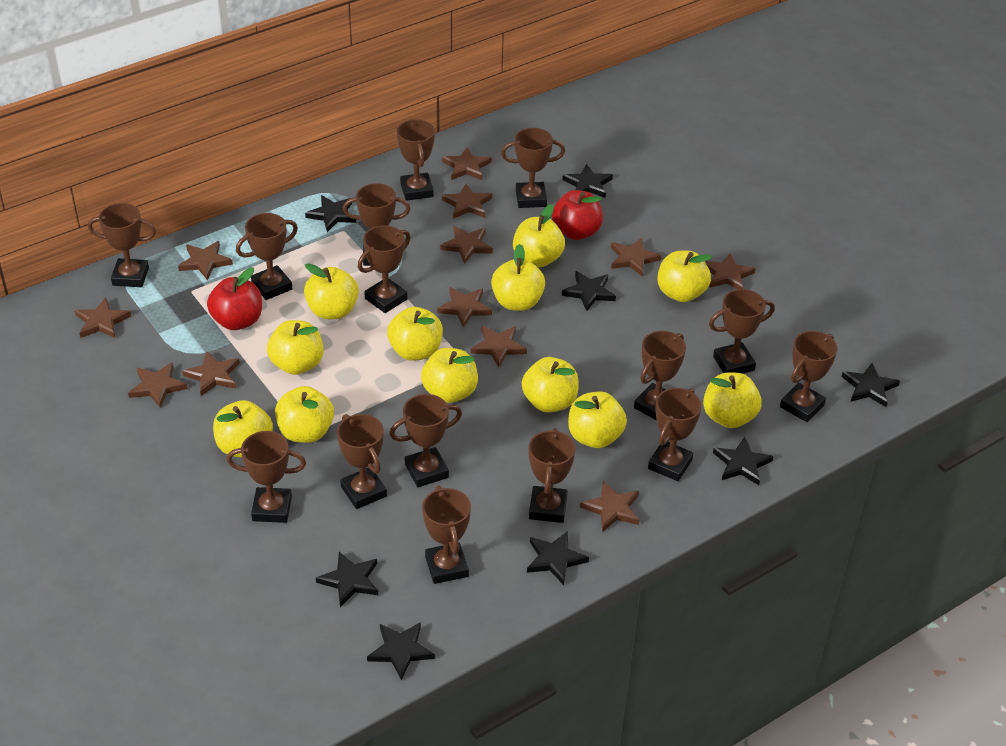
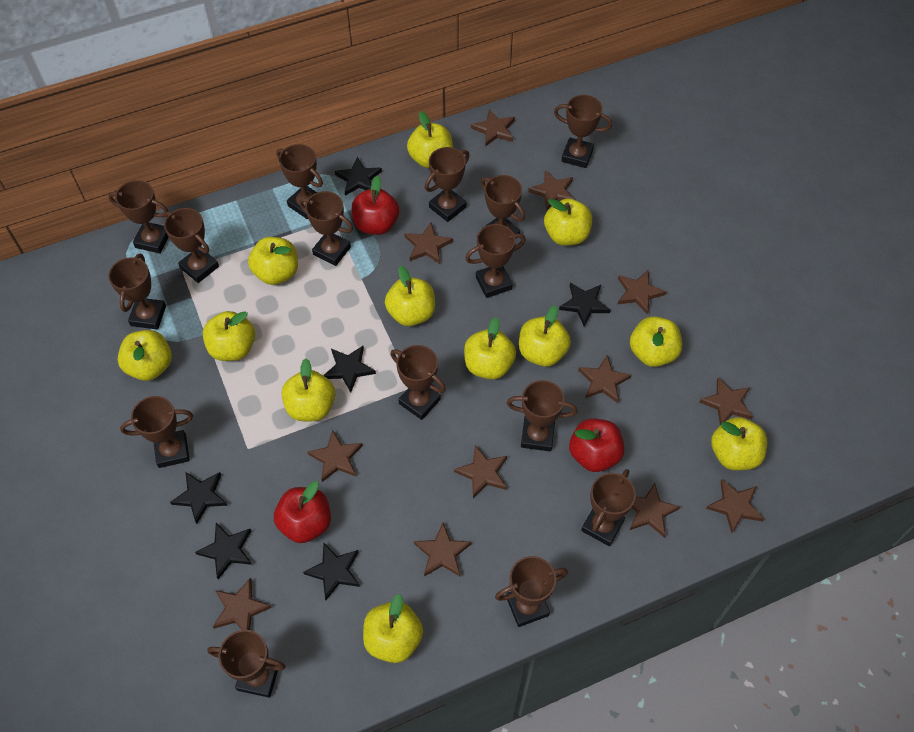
black star: 8 -> 6
red apple: 2 -> 3

